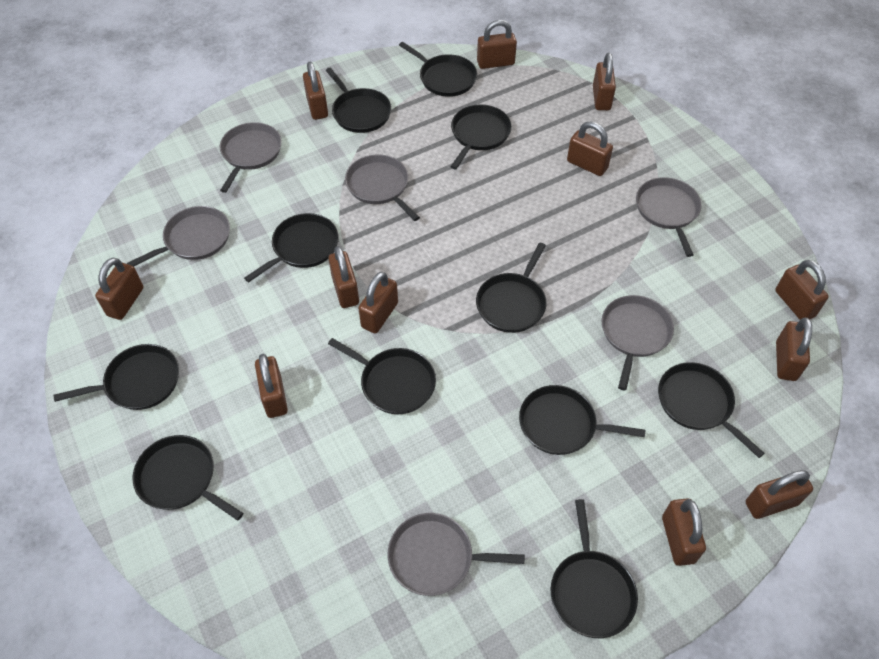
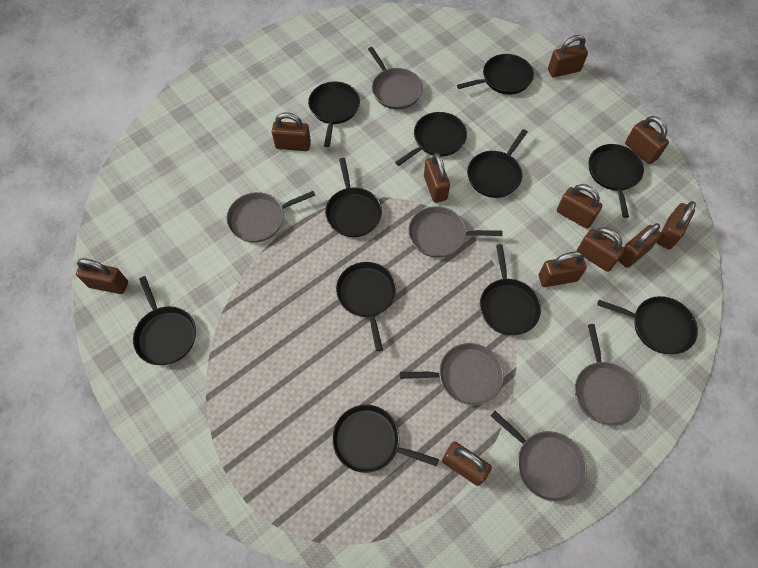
brown padlock: 12 -> 11

